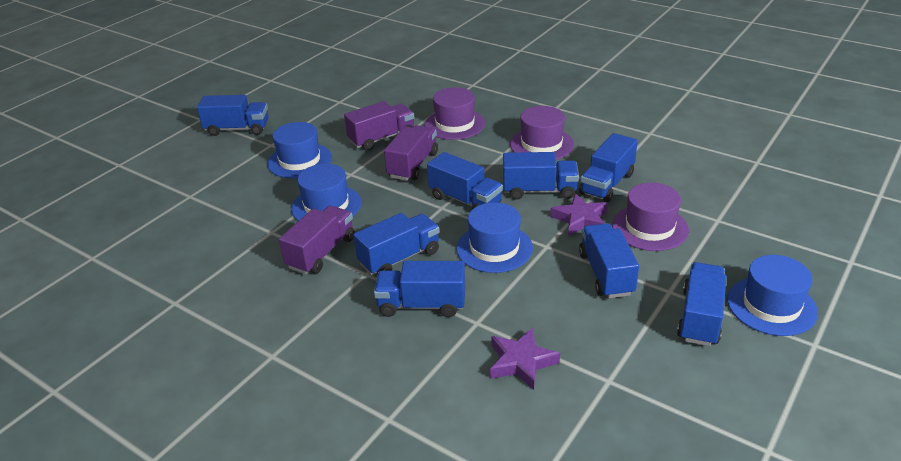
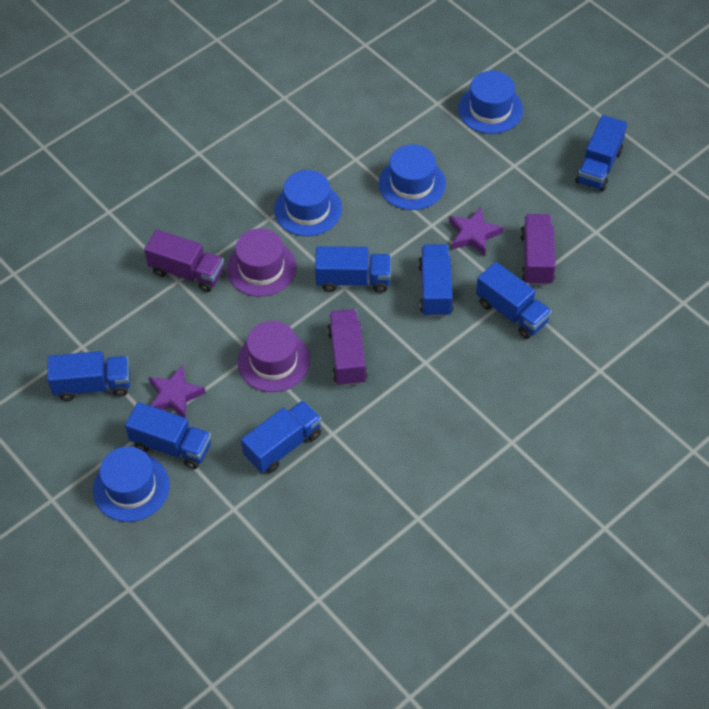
blue truck: 8 -> 7
purple hat: 3 -> 2

